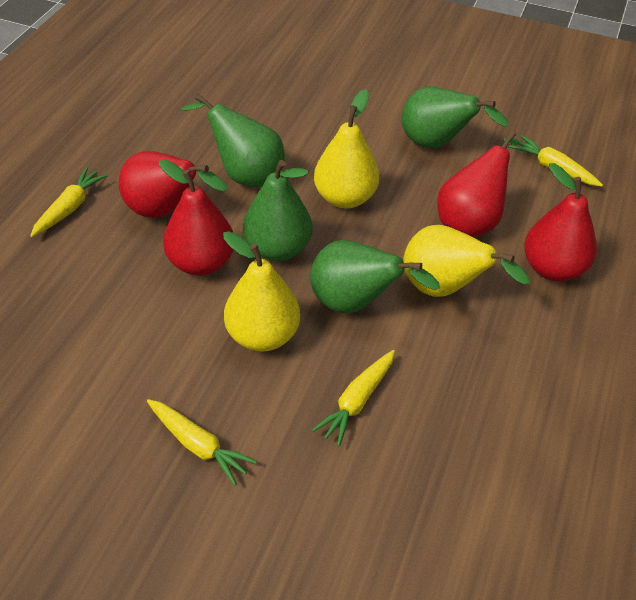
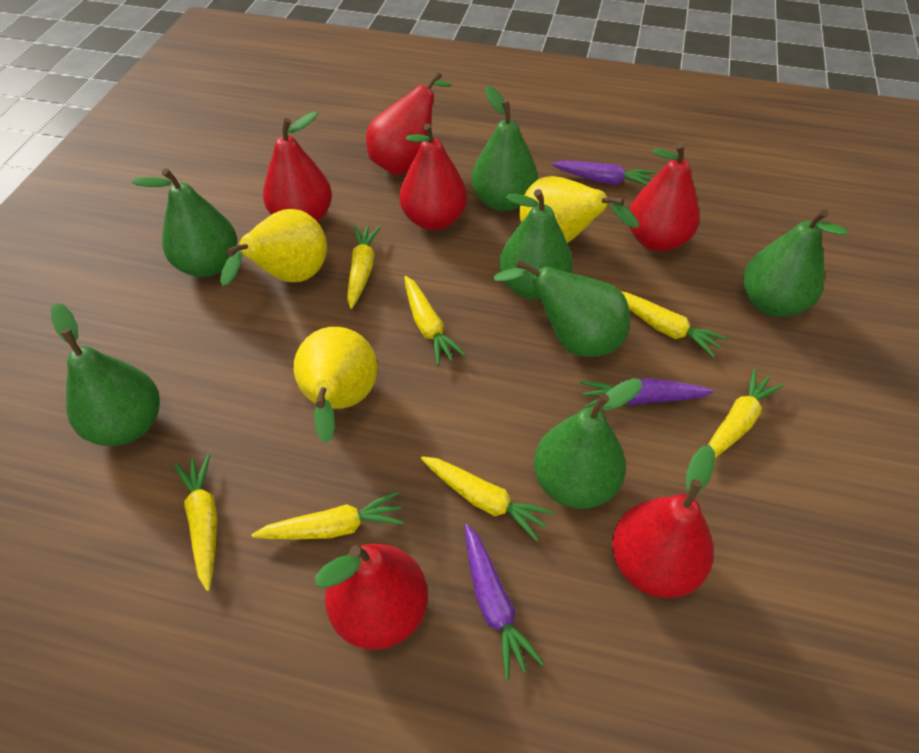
green pear: 4 -> 7
purple carrot: 0 -> 3
red pear: 4 -> 6
yellow carrot: 4 -> 7

